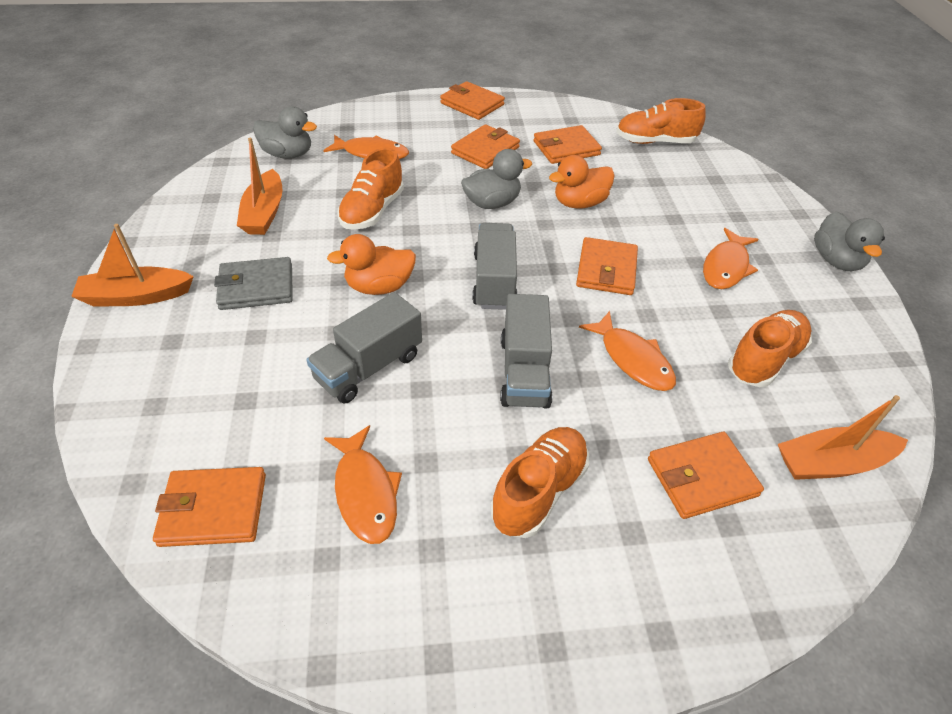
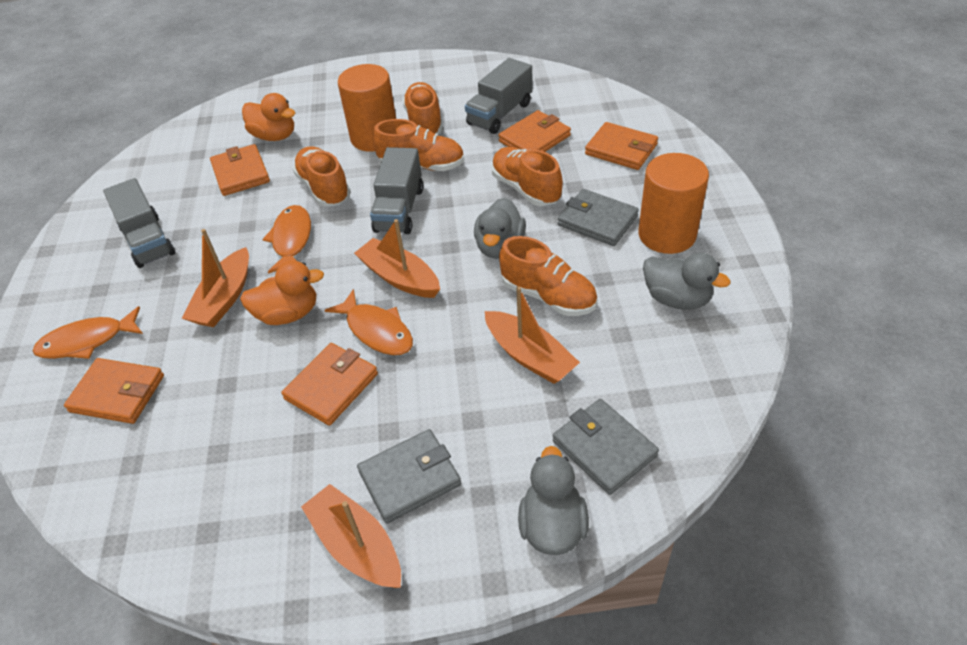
grey wallet: 1 -> 3
orange boat: 3 -> 4
orange cylinder: 0 -> 2
orange fish: 4 -> 3
orange shoe: 4 -> 5
orange wallet: 6 -> 5

